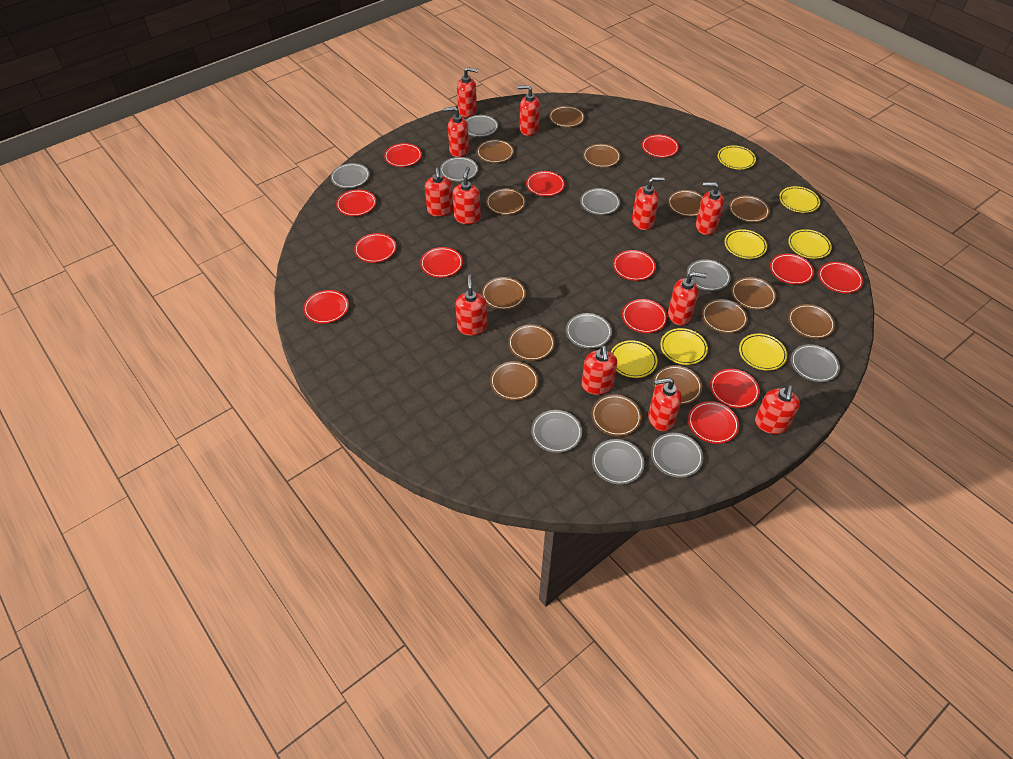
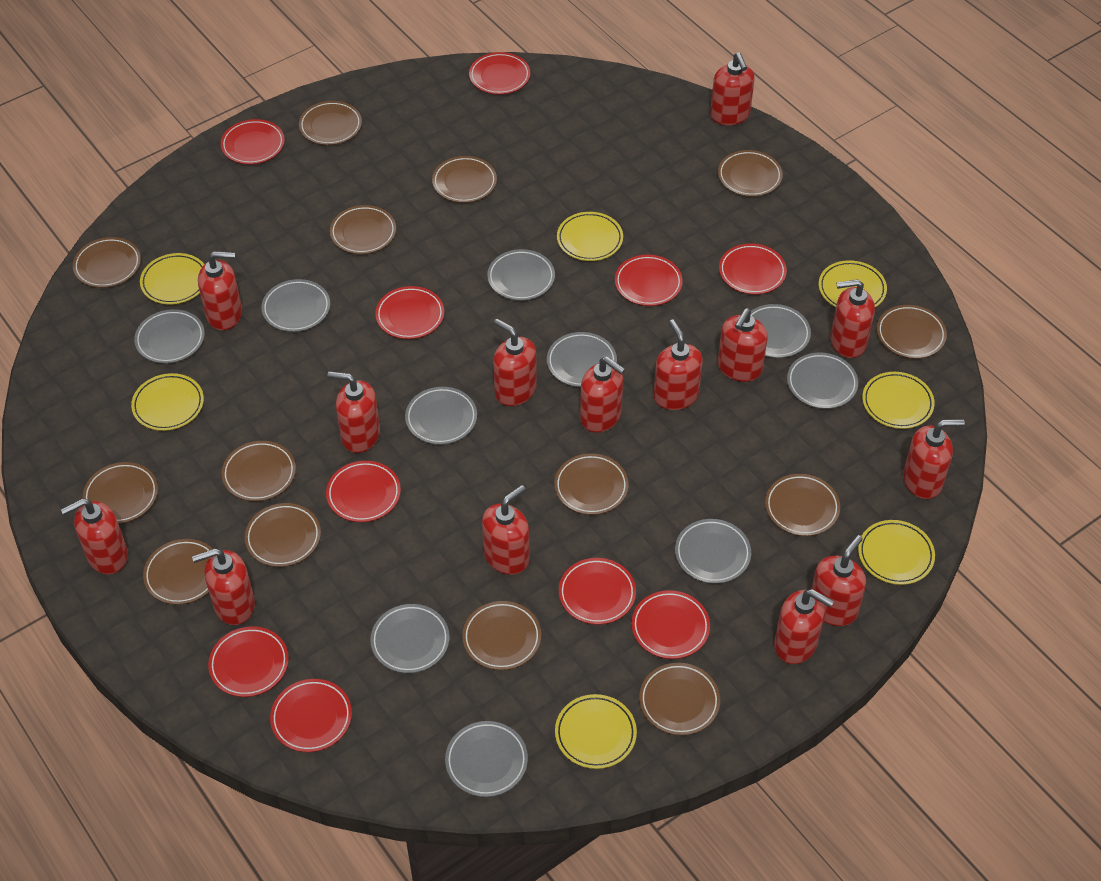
red plate: 13 -> 10
red soap dispenser: 12 -> 14

